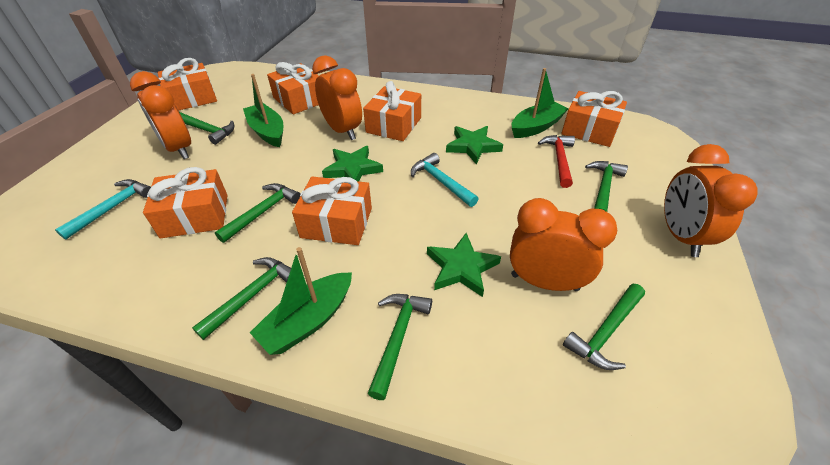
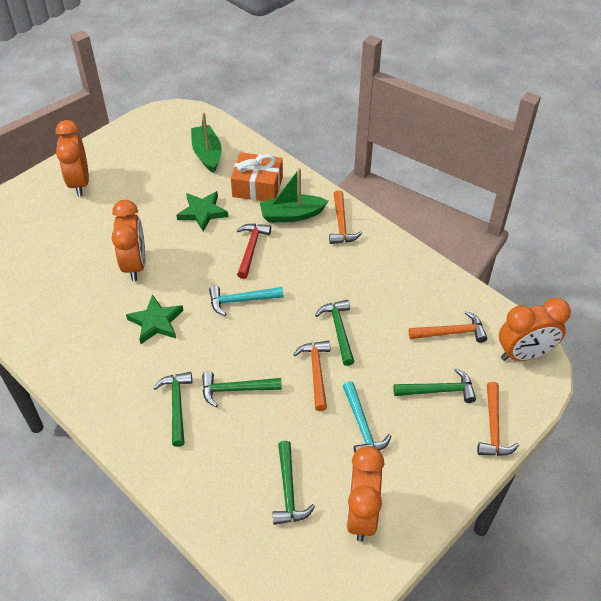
green boat: 3 -> 2
green hammer: 6 -> 5
green star: 3 -> 2
orange gift: 6 -> 1
orange hammer: 0 -> 4

